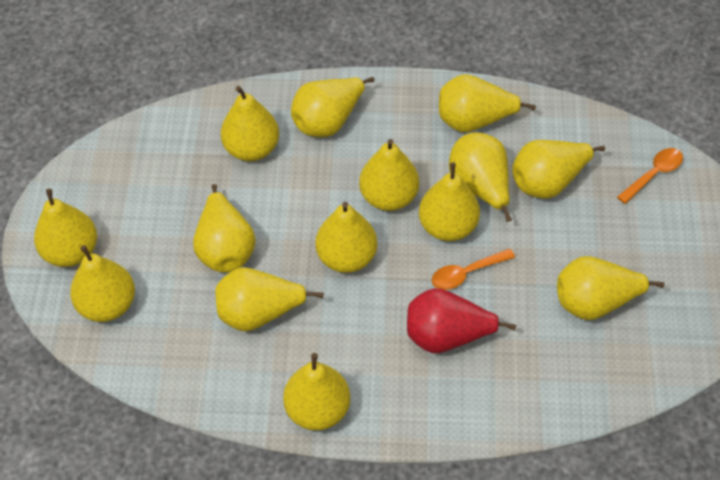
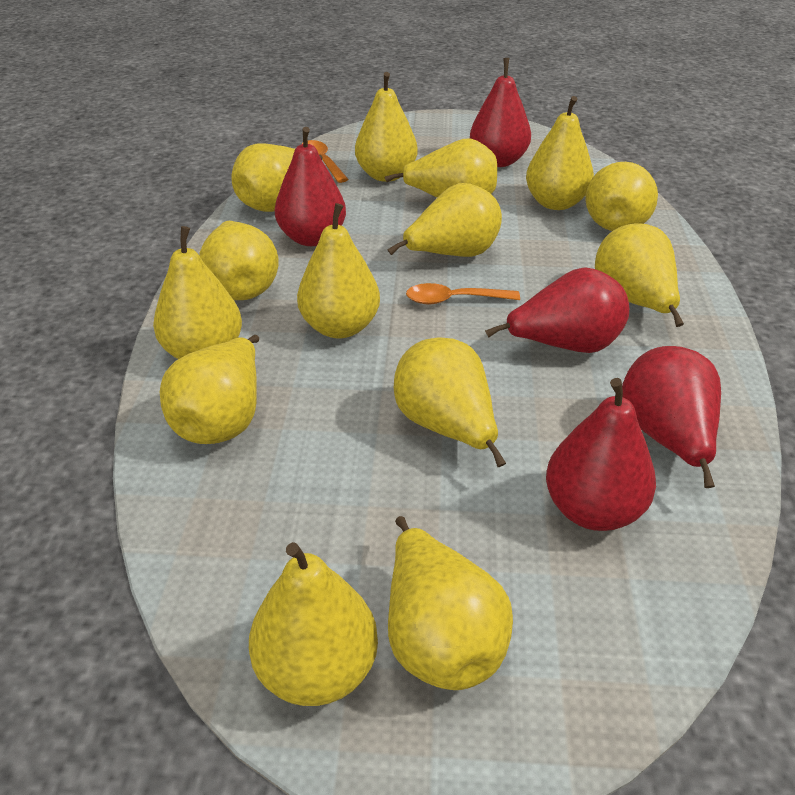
red pear: 1 -> 5

